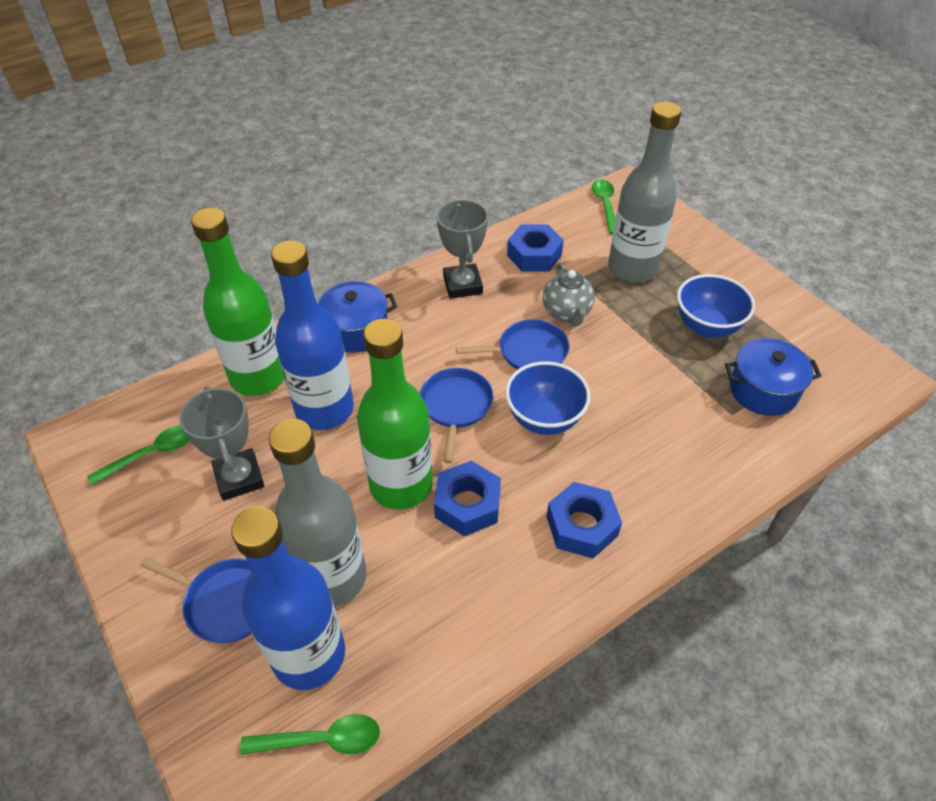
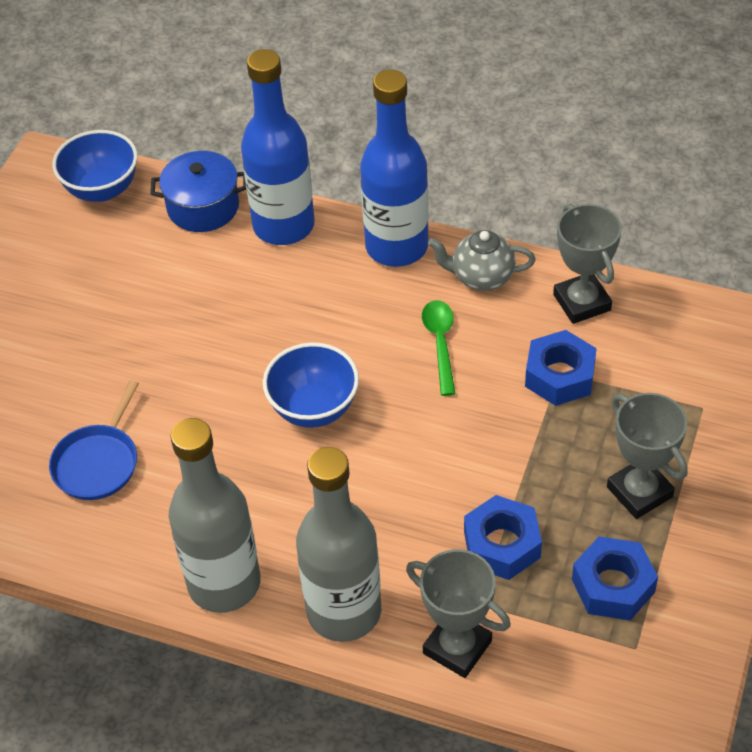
blue pan: 3 -> 1
blue pot: 2 -> 1
green bottle: 2 -> 0
green spoon: 3 -> 1
grey trophy: 2 -> 3

